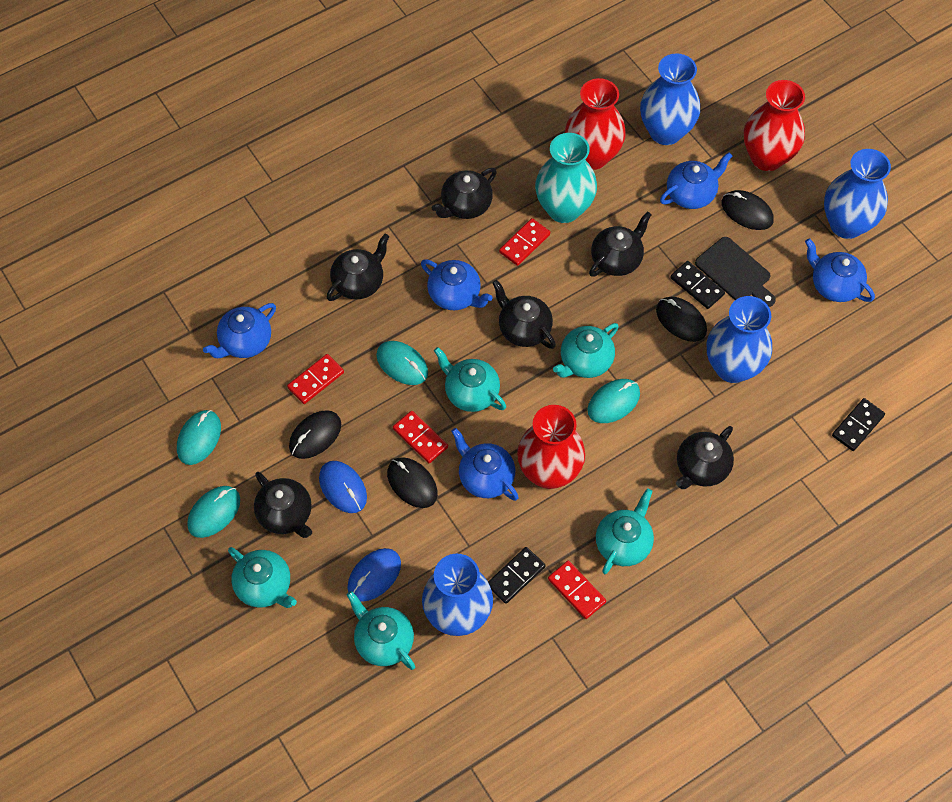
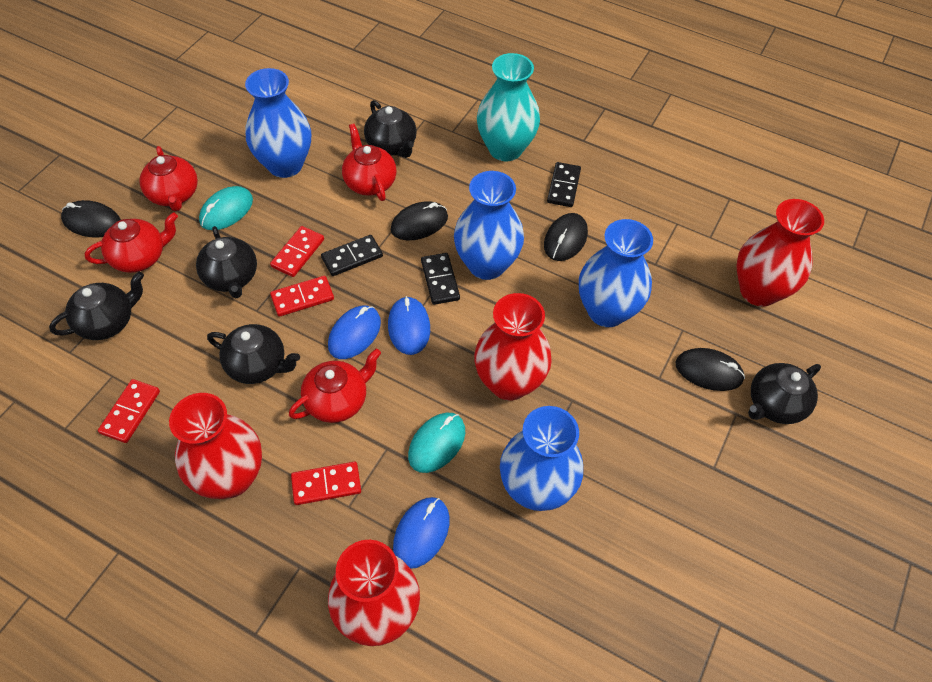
black cutting board: 1 -> 0
black teapot: 6 -> 5
blue mouse: 2 -> 3
blue teapot: 5 -> 0
red teapot: 0 -> 4
red vase: 3 -> 4
turquoise mouse: 4 -> 2
turquoise teapot: 5 -> 0

